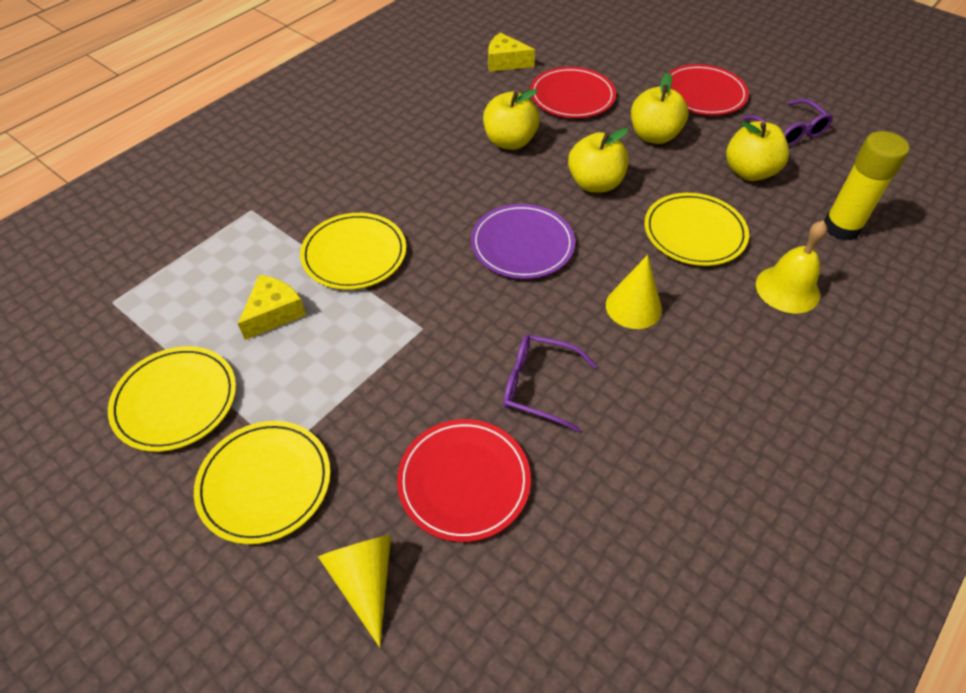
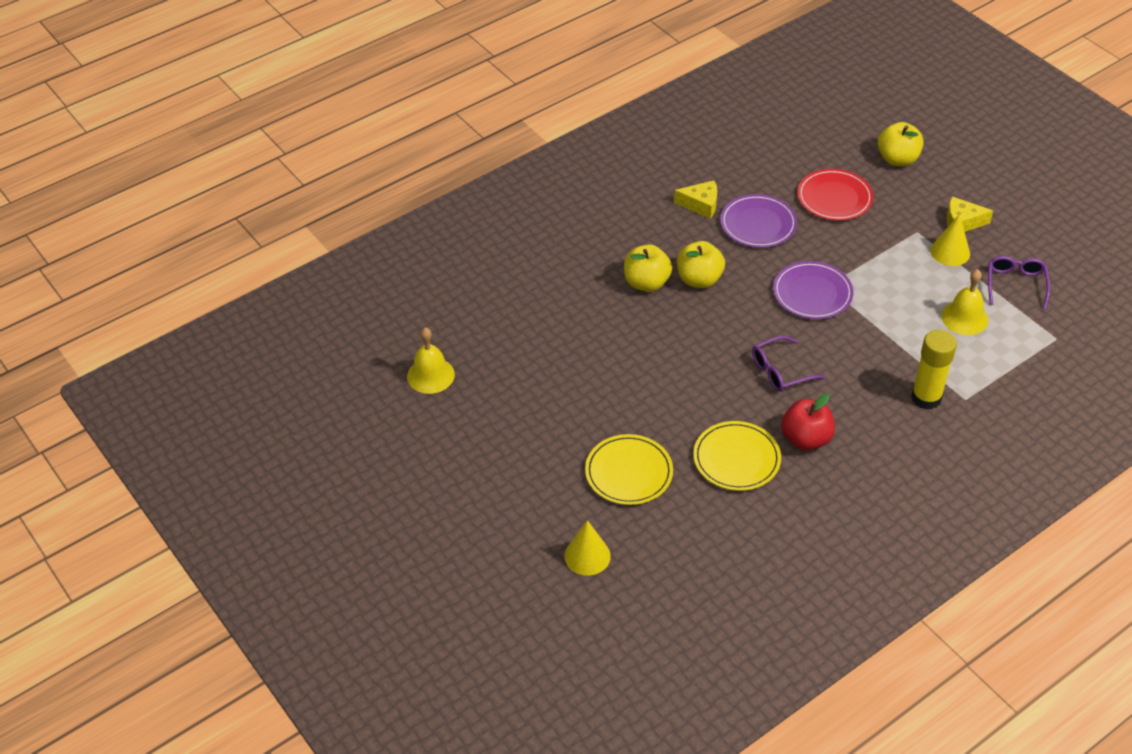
purple plate: 1 -> 2
red apple: 0 -> 1
red plate: 3 -> 1
yellow apple: 4 -> 3
yellow bell: 1 -> 2
yellow plate: 4 -> 2

